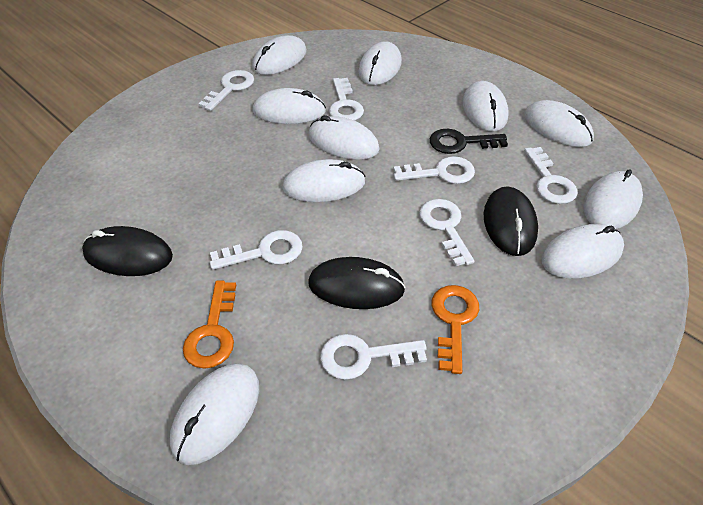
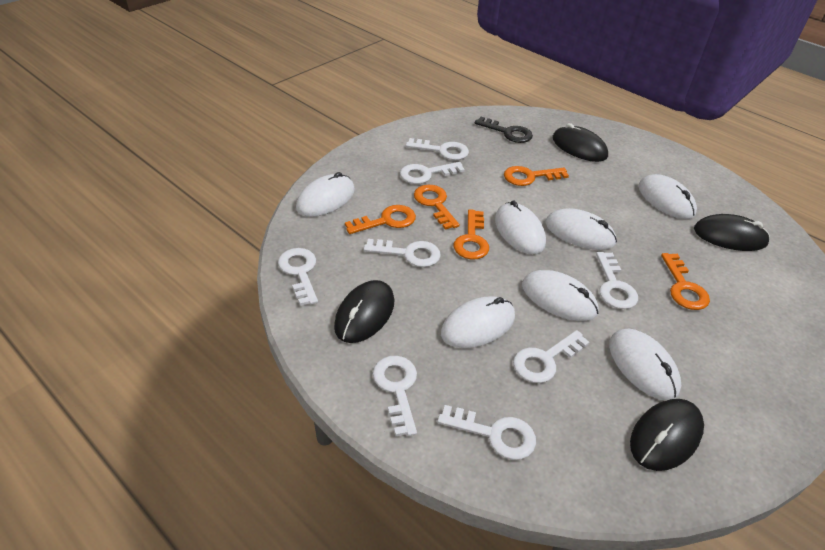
black mouse: 3 -> 4
orange key: 2 -> 5
white key: 7 -> 8
white mouse: 10 -> 7

